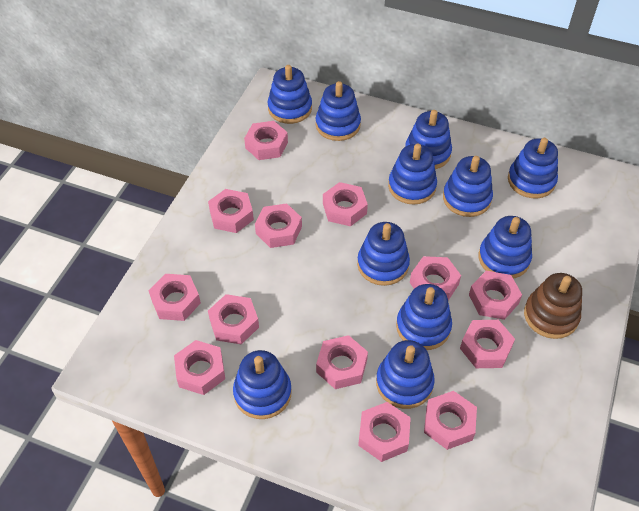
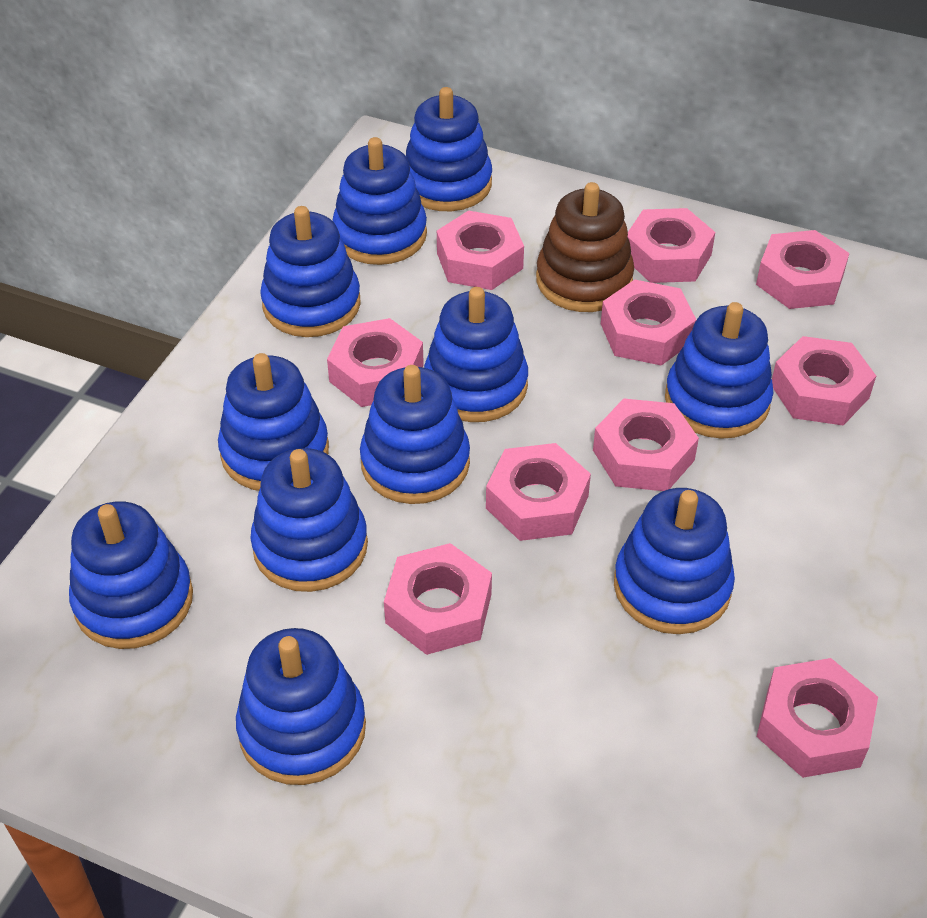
pink nut: 13 -> 10

